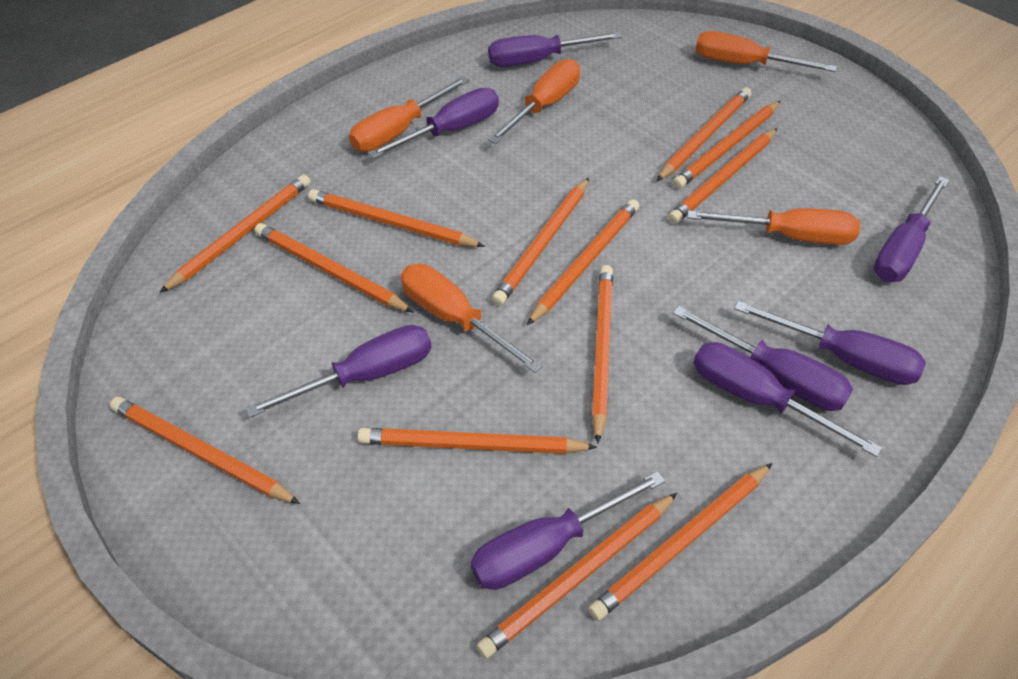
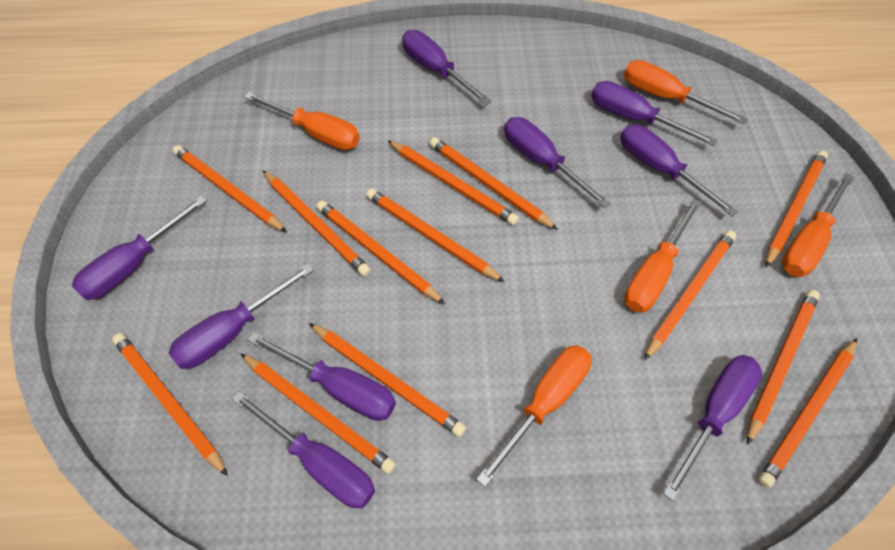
purple screwdriver: 8 -> 9

